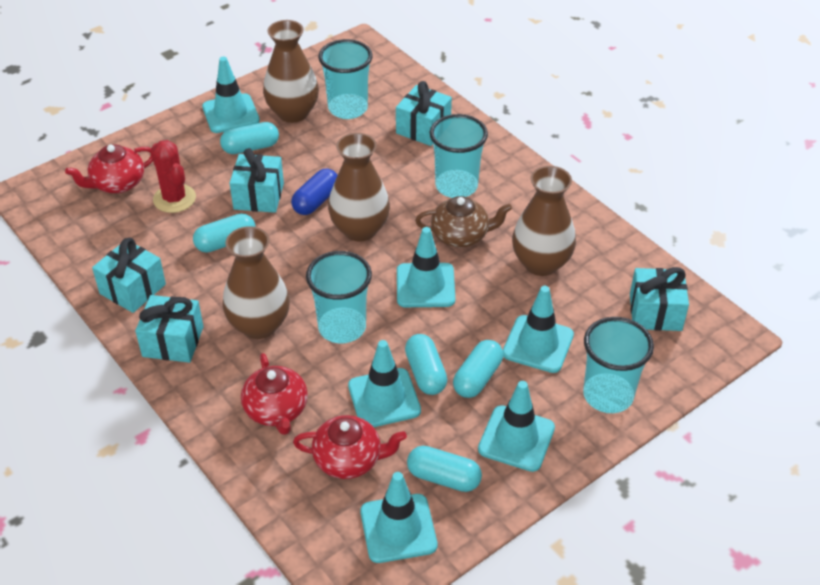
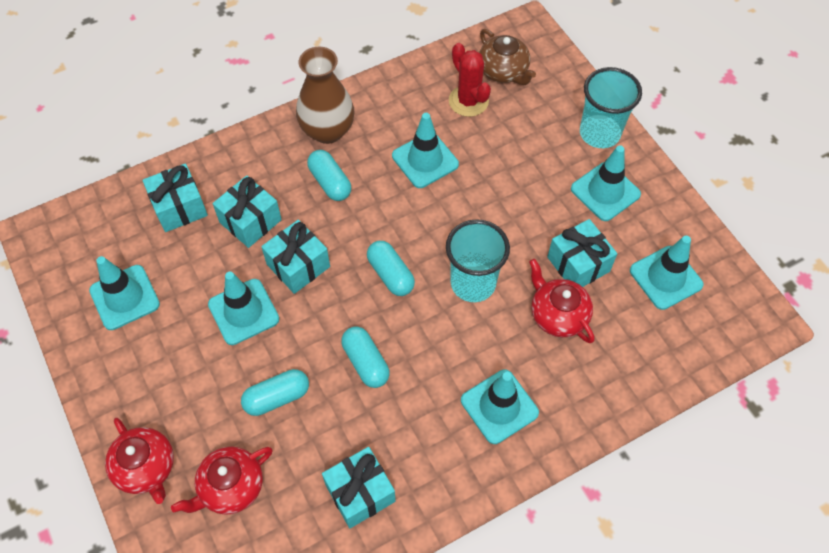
blue capsule: 1 -> 0
brown vase: 4 -> 1
turquoise capsule: 5 -> 4
turquoise cup: 4 -> 2

